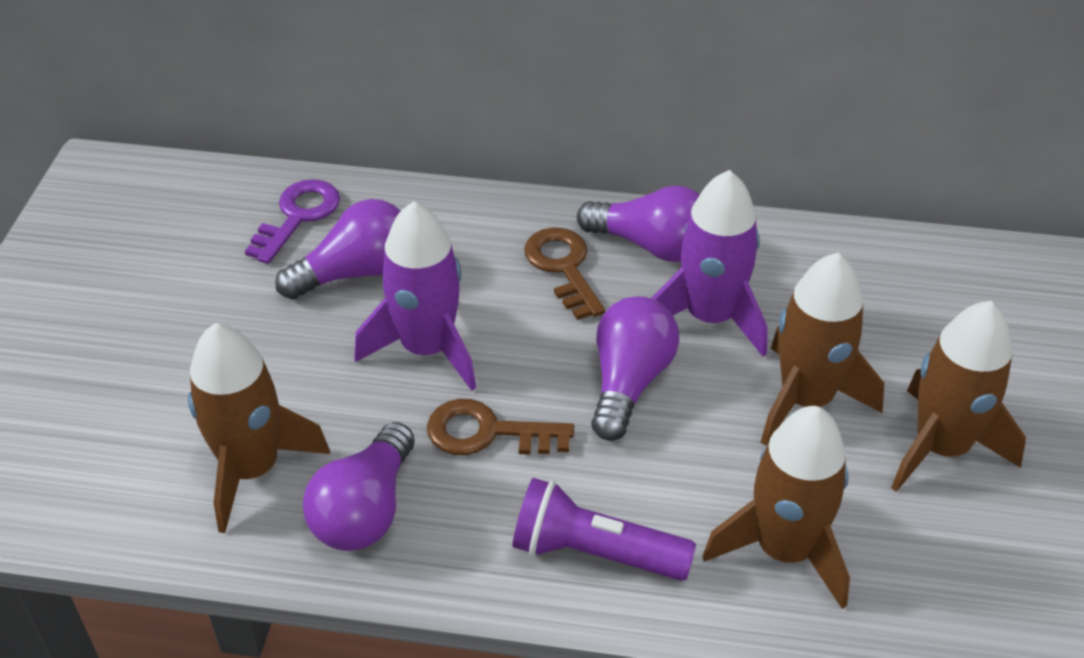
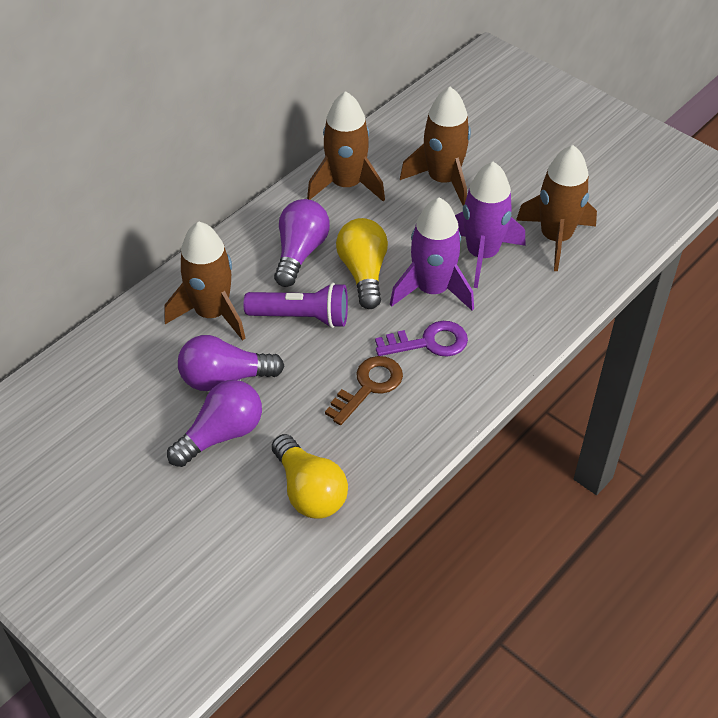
brown key: 2 -> 1
purple light bulb: 4 -> 3
yellow light bulb: 0 -> 2

